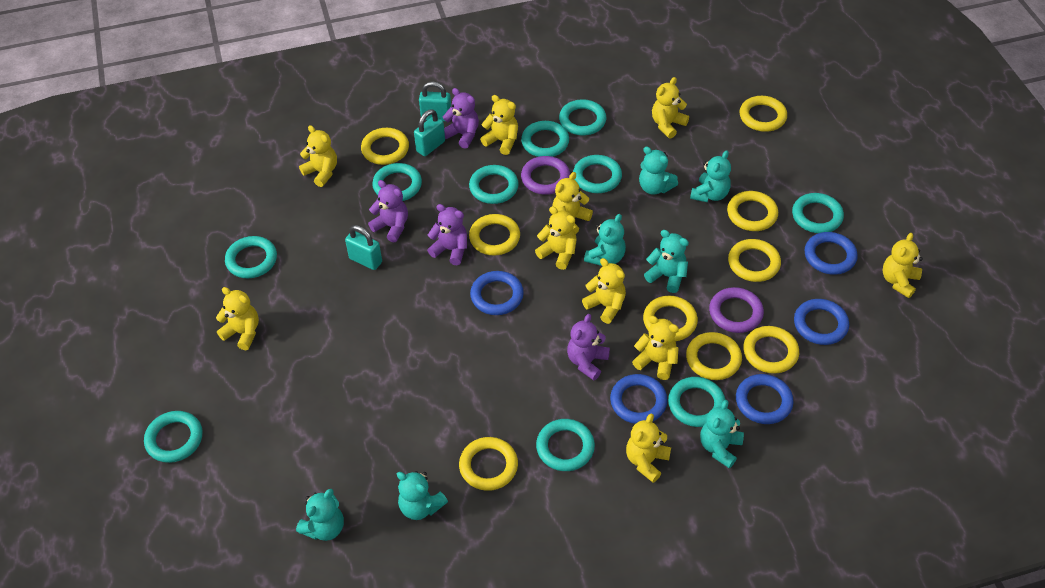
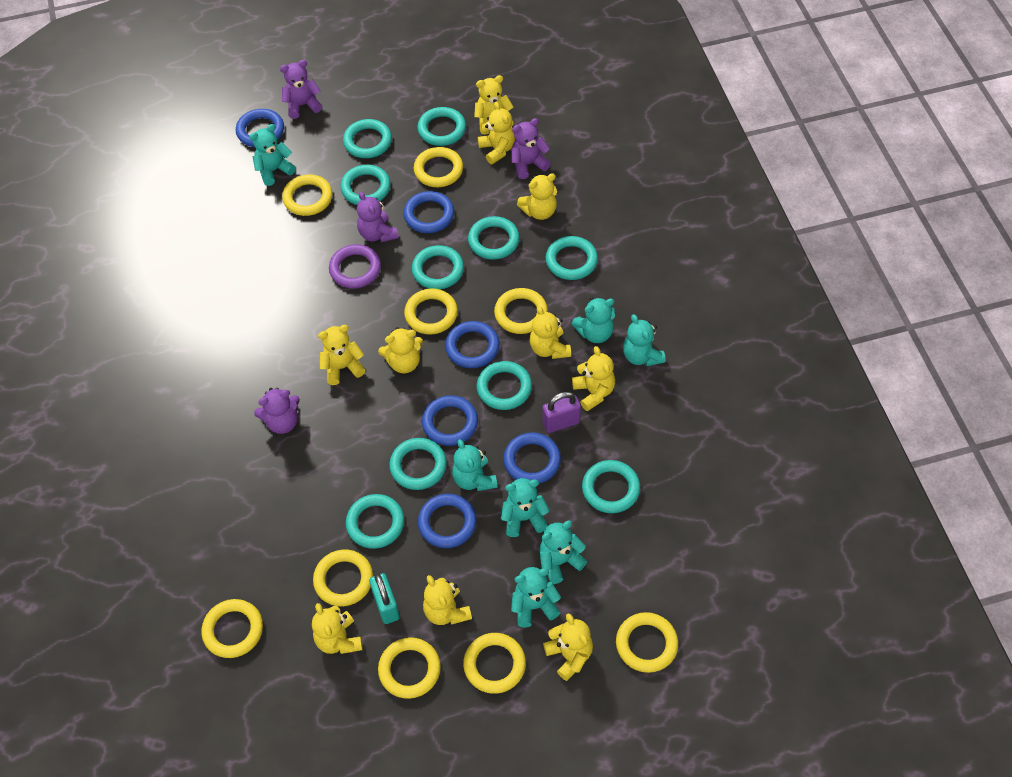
blue ring: 5 -> 6
purple padlock: 0 -> 1
purple ring: 2 -> 1
turquoise padlock: 3 -> 1

